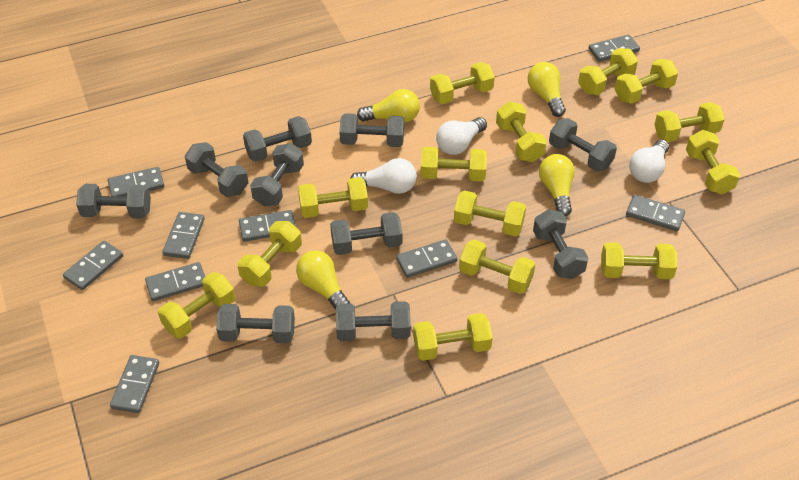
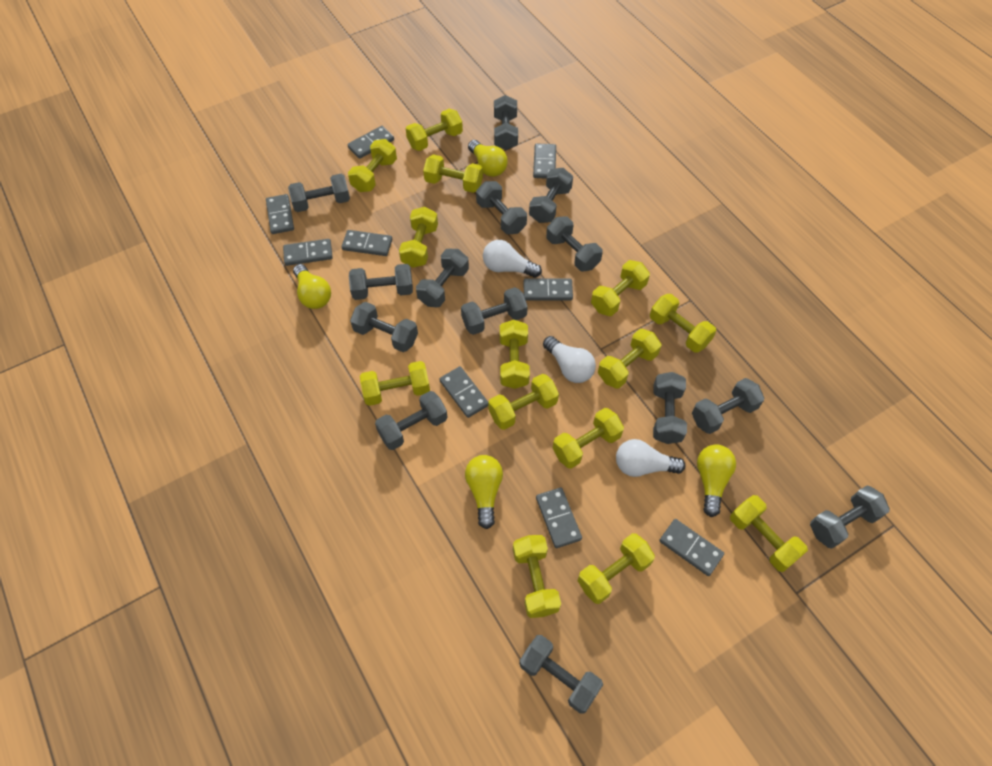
grey dumbbell: 10 -> 14

